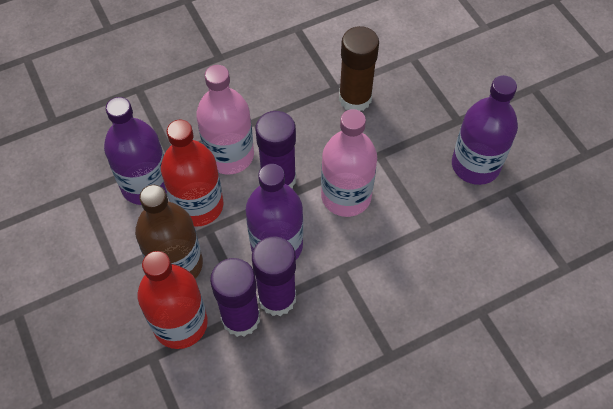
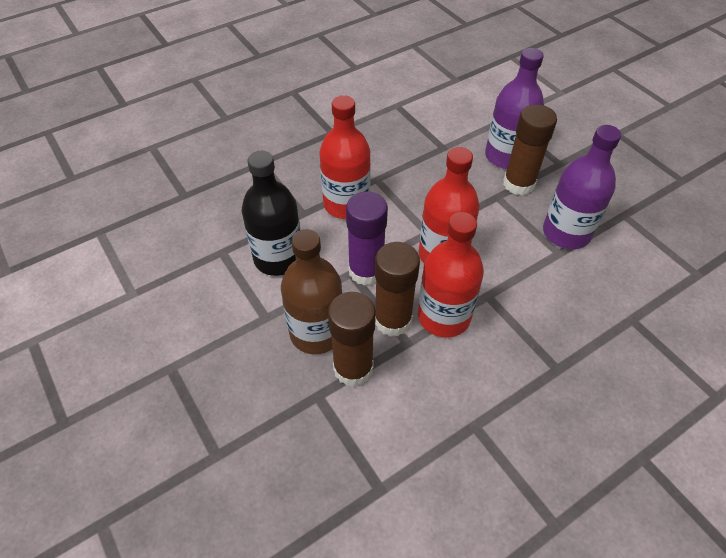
black bottle: 0 -> 1
brown glue stick: 1 -> 3
pink bottle: 2 -> 0
purple bottle: 3 -> 2
purple glue stick: 3 -> 1
red bottle: 2 -> 3

